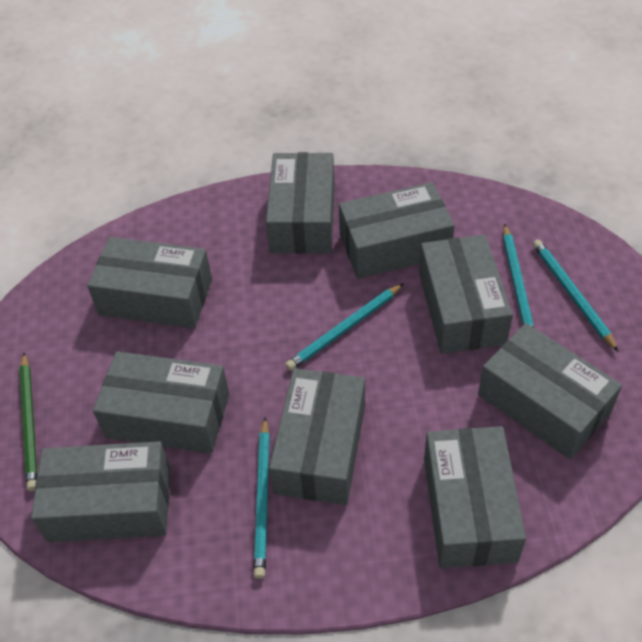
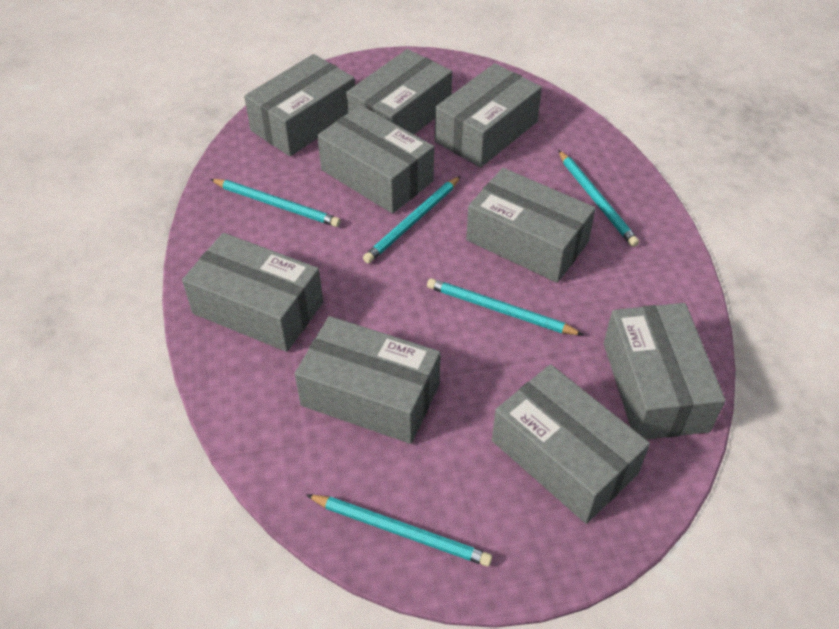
green pencil: 1 -> 0
turquoise pencil: 4 -> 5

